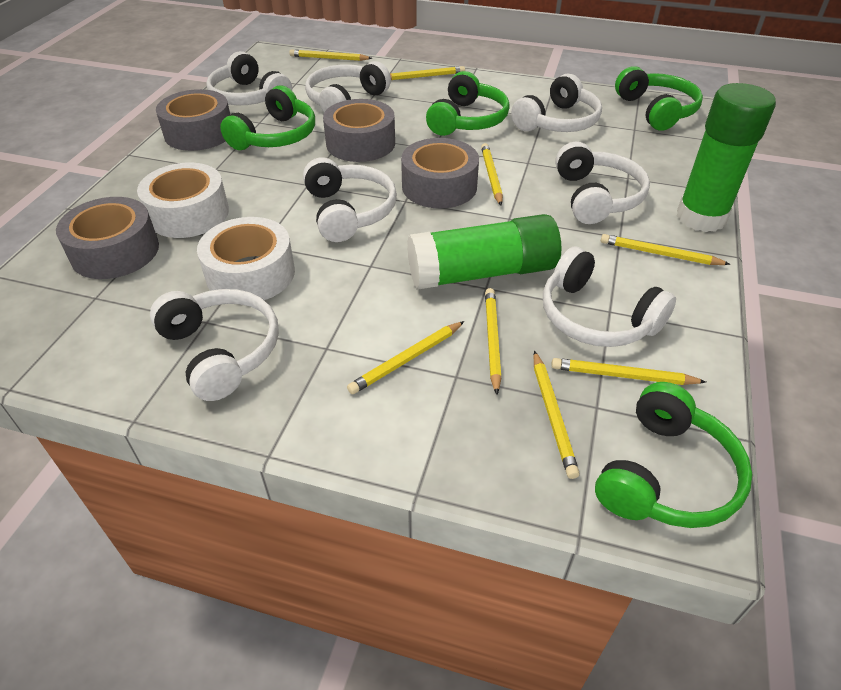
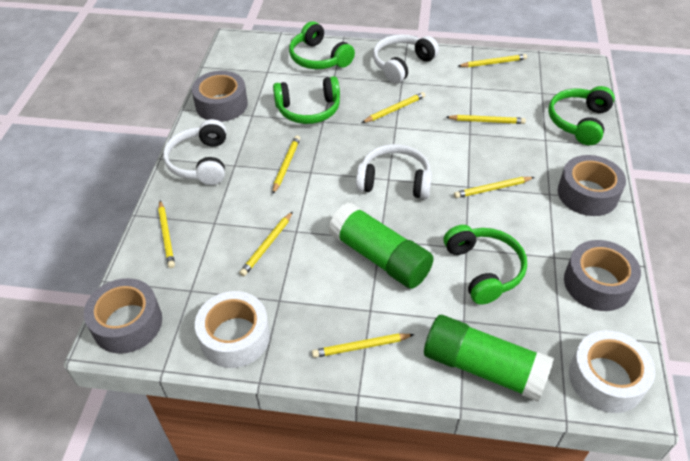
white headphones: 7 -> 3

